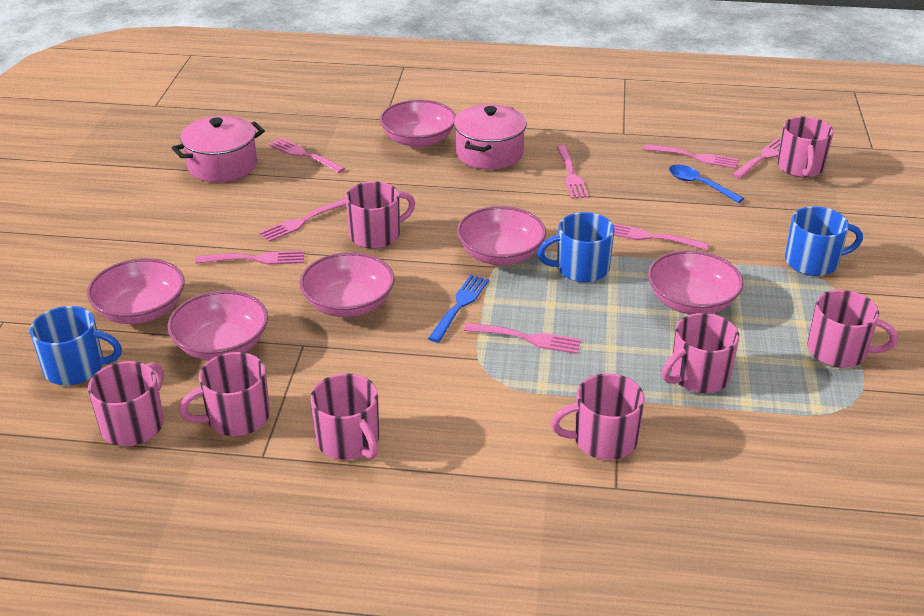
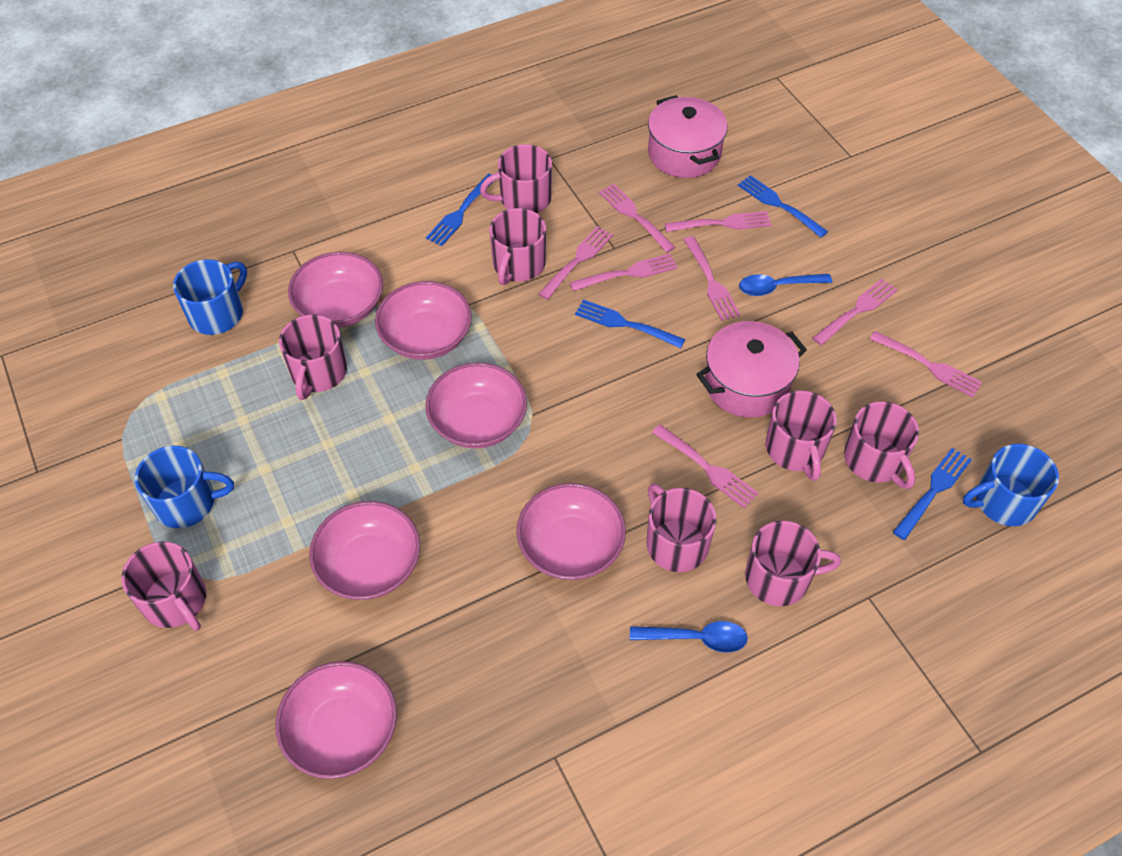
blue fork: 1 -> 4
blue spoon: 1 -> 2

